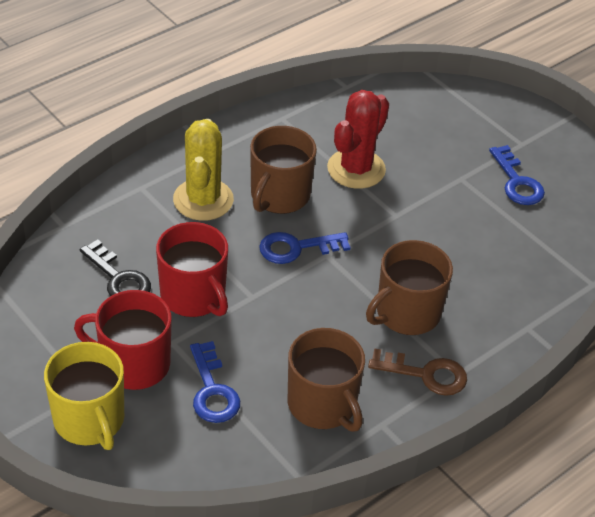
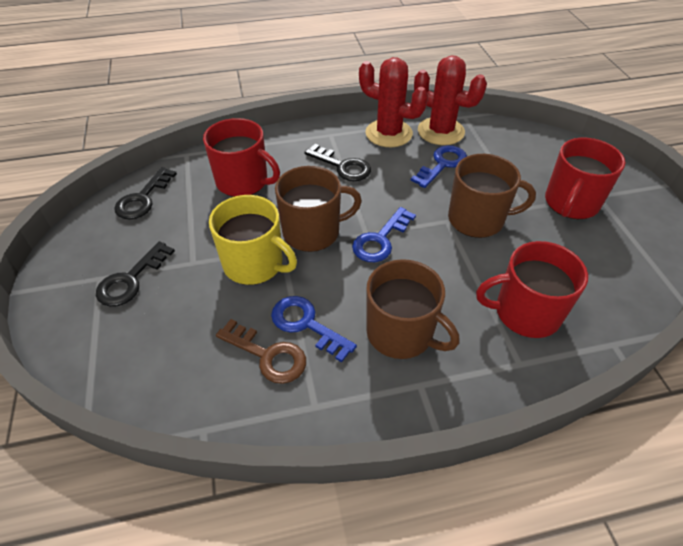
black key: 1 -> 3
red cactus: 1 -> 2
red mug: 2 -> 3
yellow cactus: 1 -> 0

